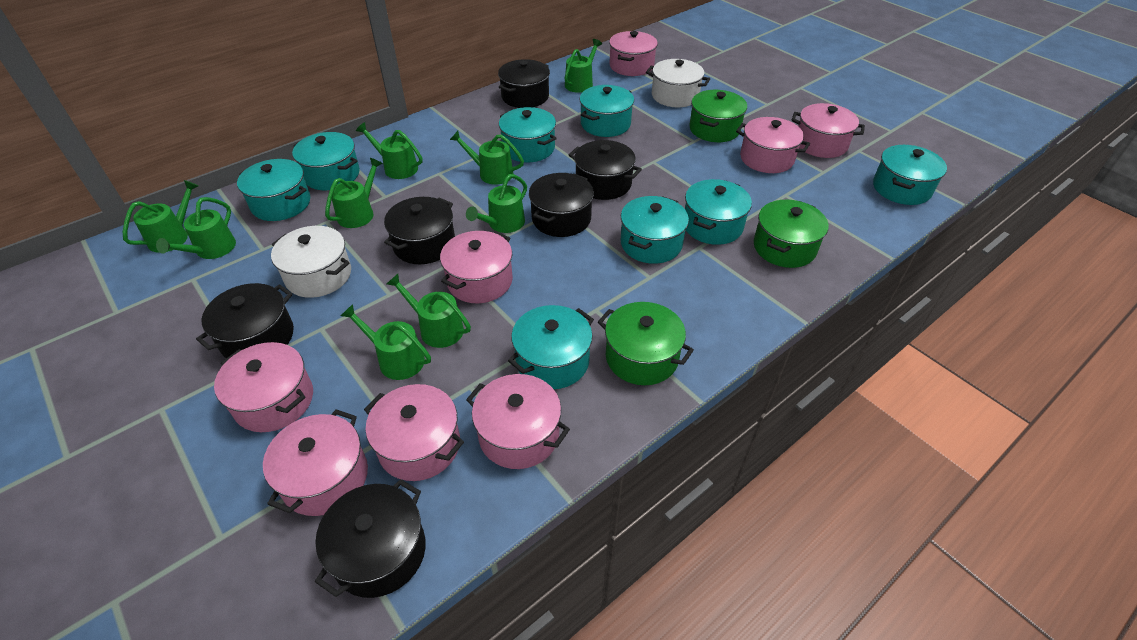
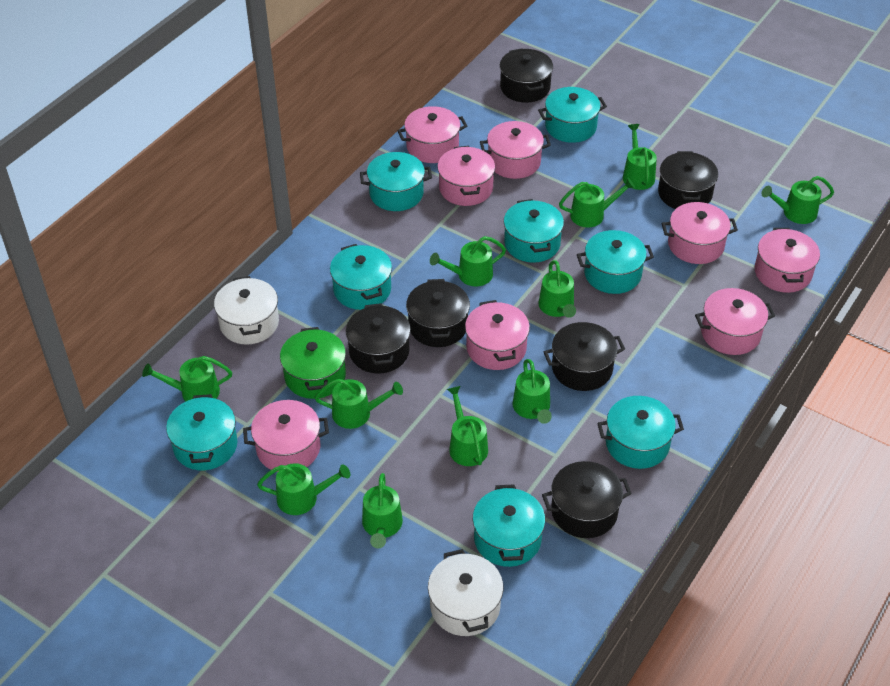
green pot: 3 -> 1
green watering can: 9 -> 11

